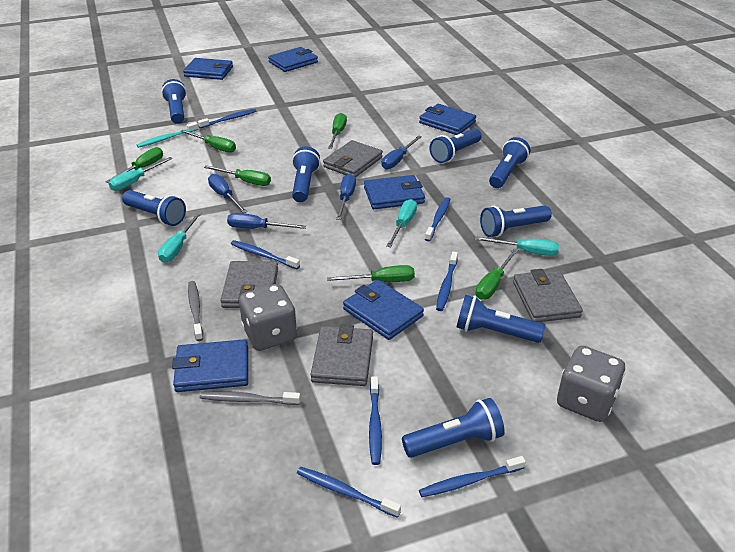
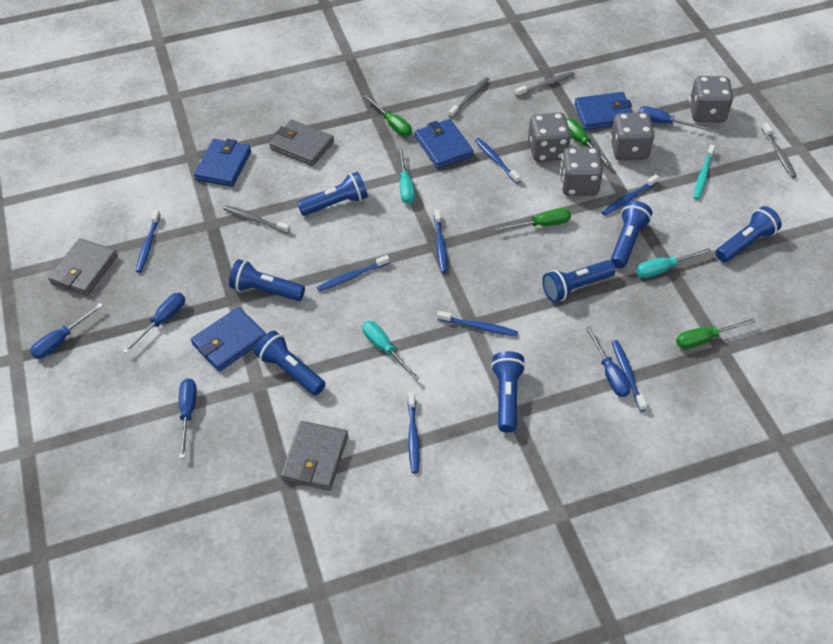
blue flashlight: 8 -> 7
blue screwdriver: 4 -> 5
blue toothbrush: 7 -> 8
blue wallet: 6 -> 4
green screwdriver: 6 -> 4
grey dice: 2 -> 4
grey toothbrush: 2 -> 4
grey wallet: 4 -> 3
turquoise screwdriver: 4 -> 3

